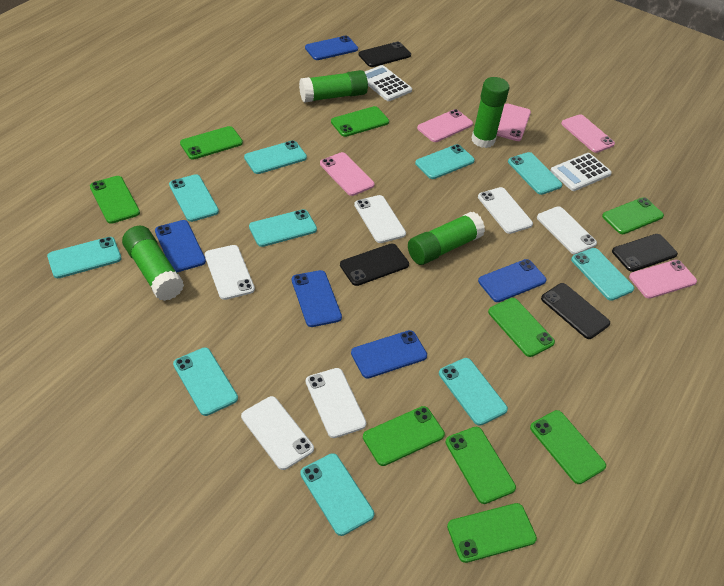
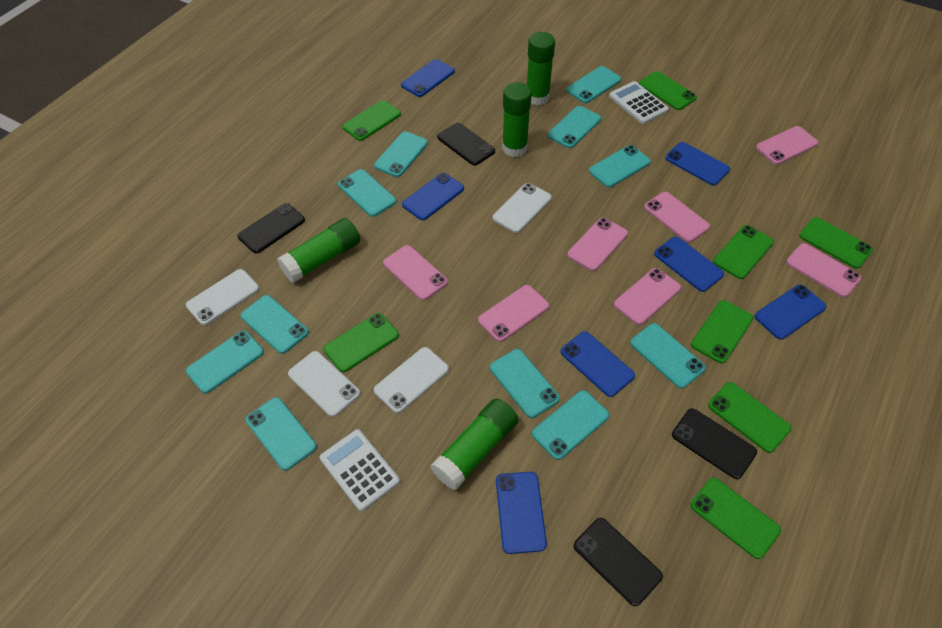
blue phone: 5 -> 7
green phone: 9 -> 8
pink phone: 5 -> 7
turquoise phone: 10 -> 11
white phone: 6 -> 4

